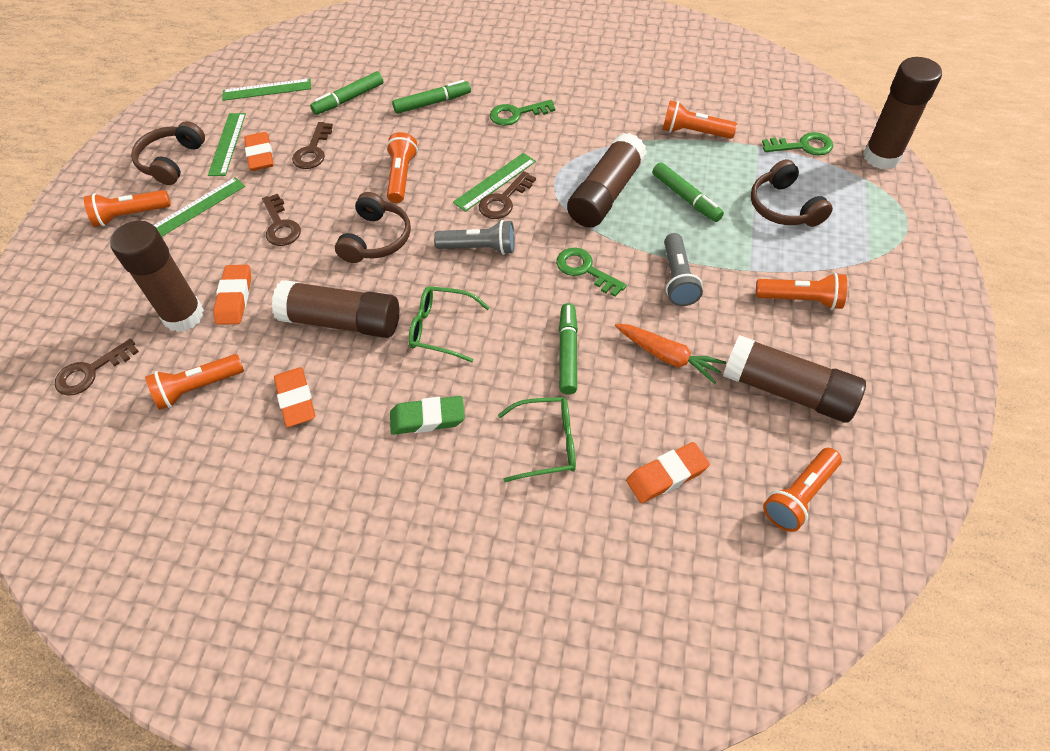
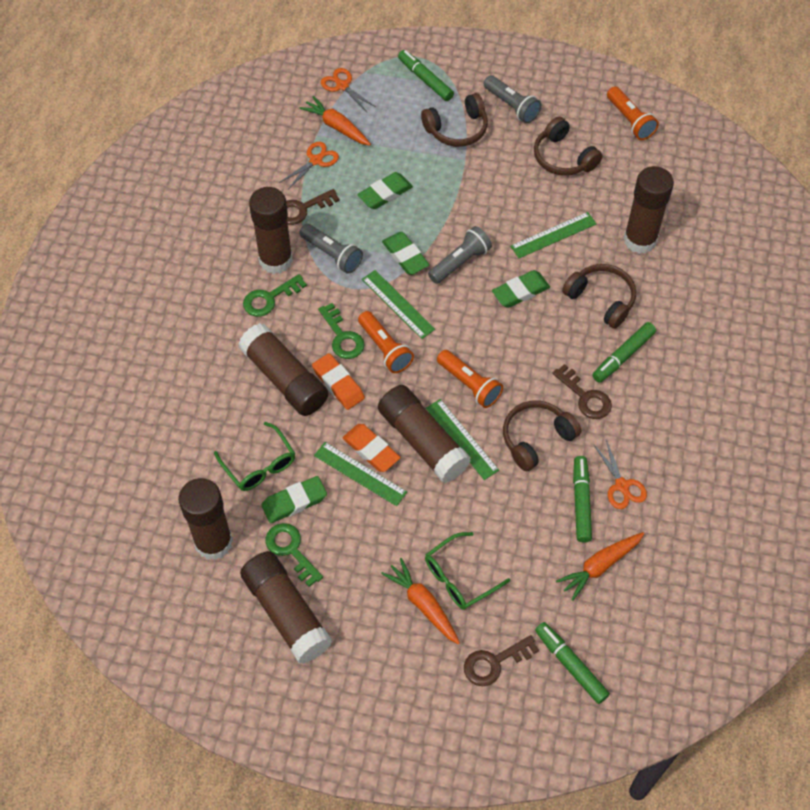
brown glue stick: 5 -> 6
brown headphones: 3 -> 4
brown key: 4 -> 3
green eraser: 1 -> 4
grey flashlight: 2 -> 3
orange carrot: 1 -> 3
orange eraser: 4 -> 2
orange flashlight: 6 -> 3
orange scissors: 0 -> 3

